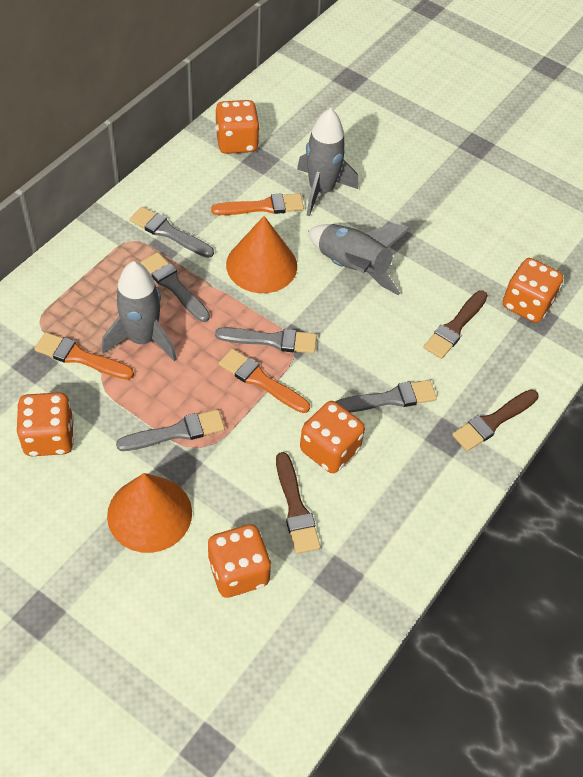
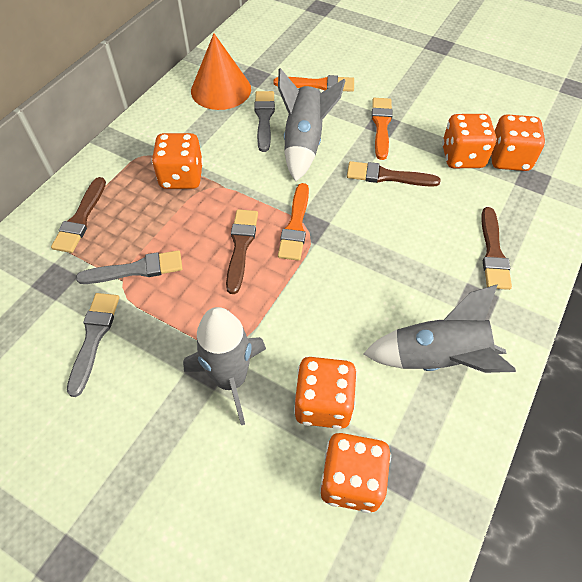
brown brush: 3 -> 4
grey brush: 5 -> 3
orange cone: 2 -> 1

